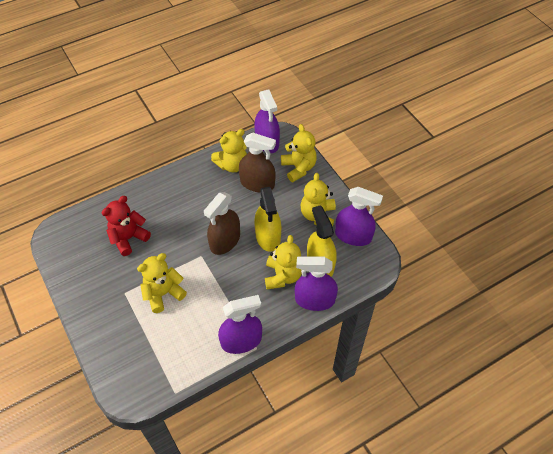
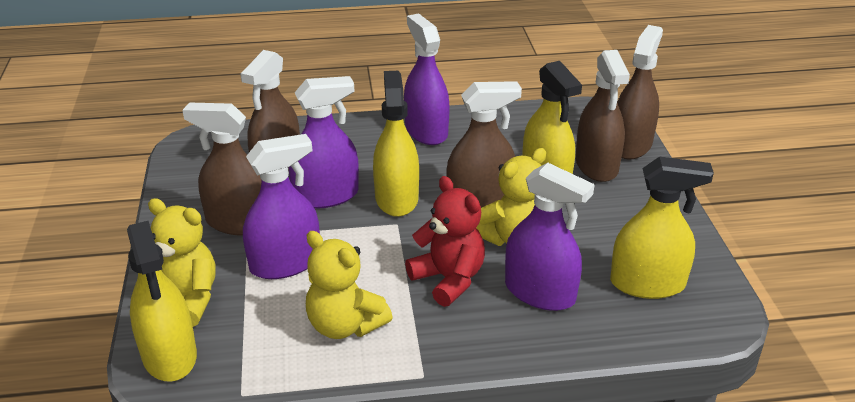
brown spray bottle: 2 -> 5
yellow spray bottle: 2 -> 4
yellow teddy bear: 5 -> 3

